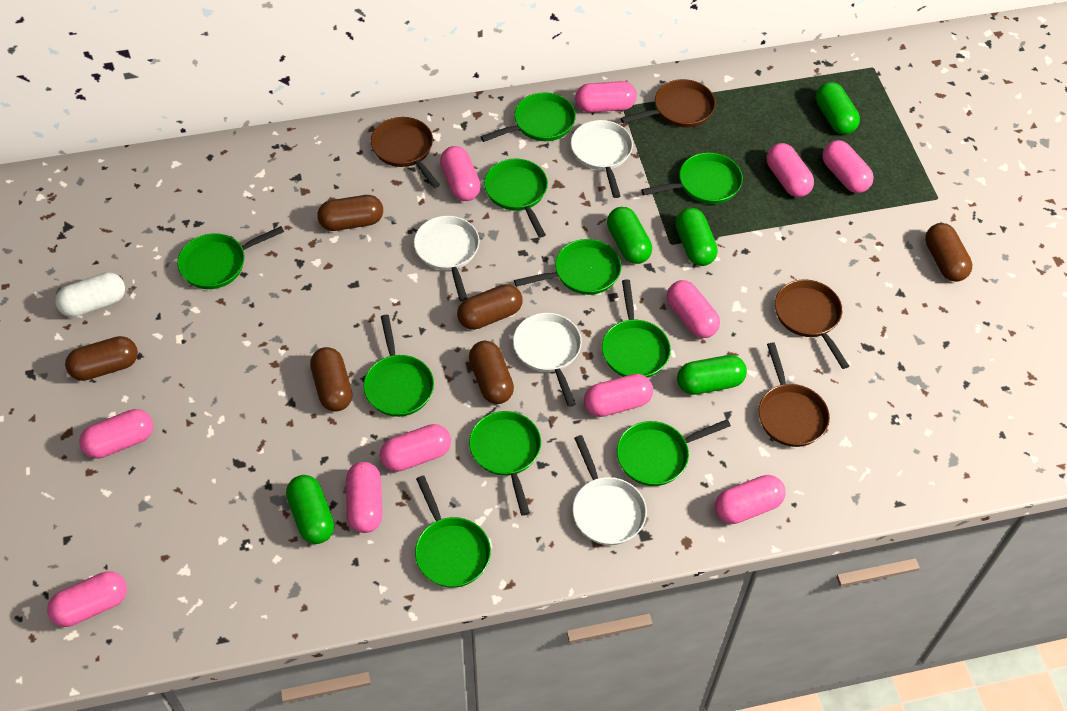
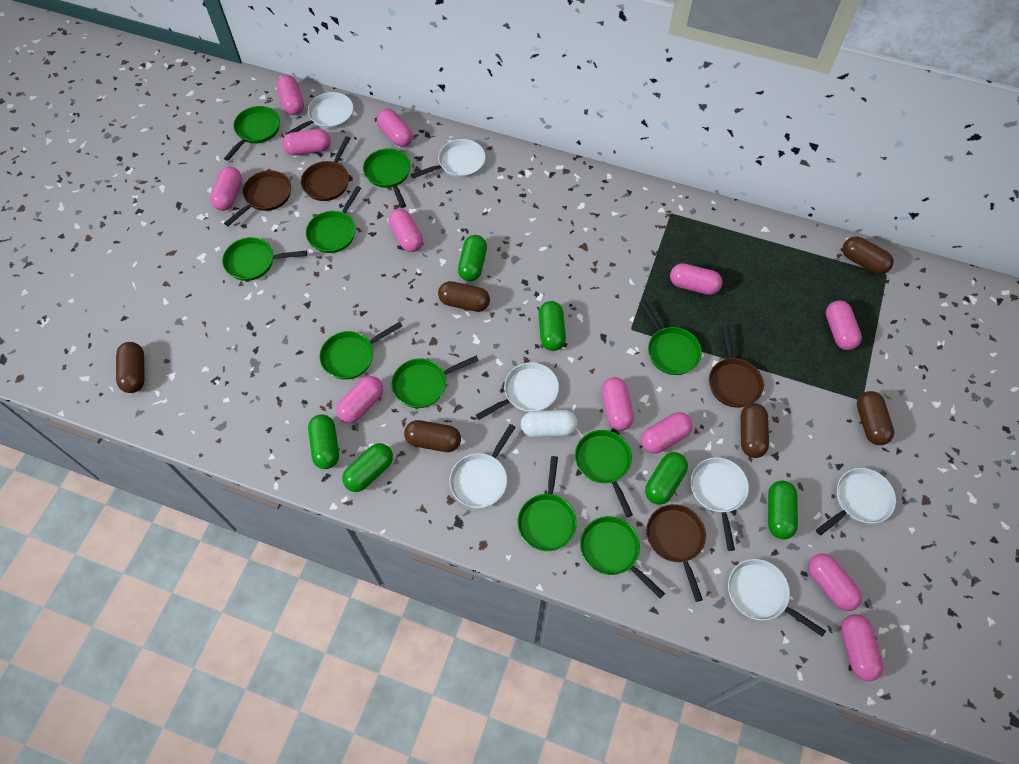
green capsule: 5 -> 6
pink capsule: 11 -> 12
white pan: 4 -> 7

